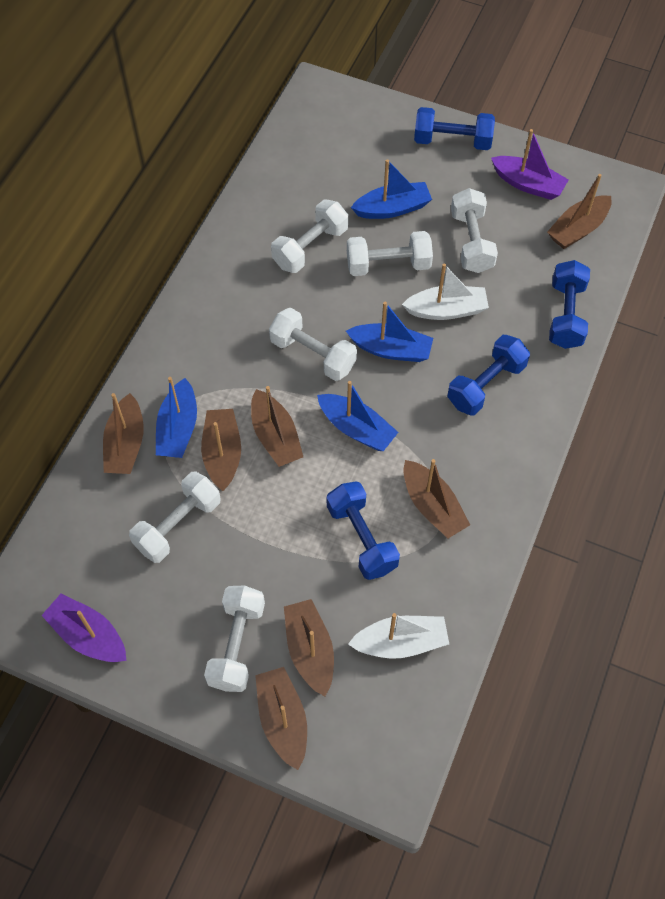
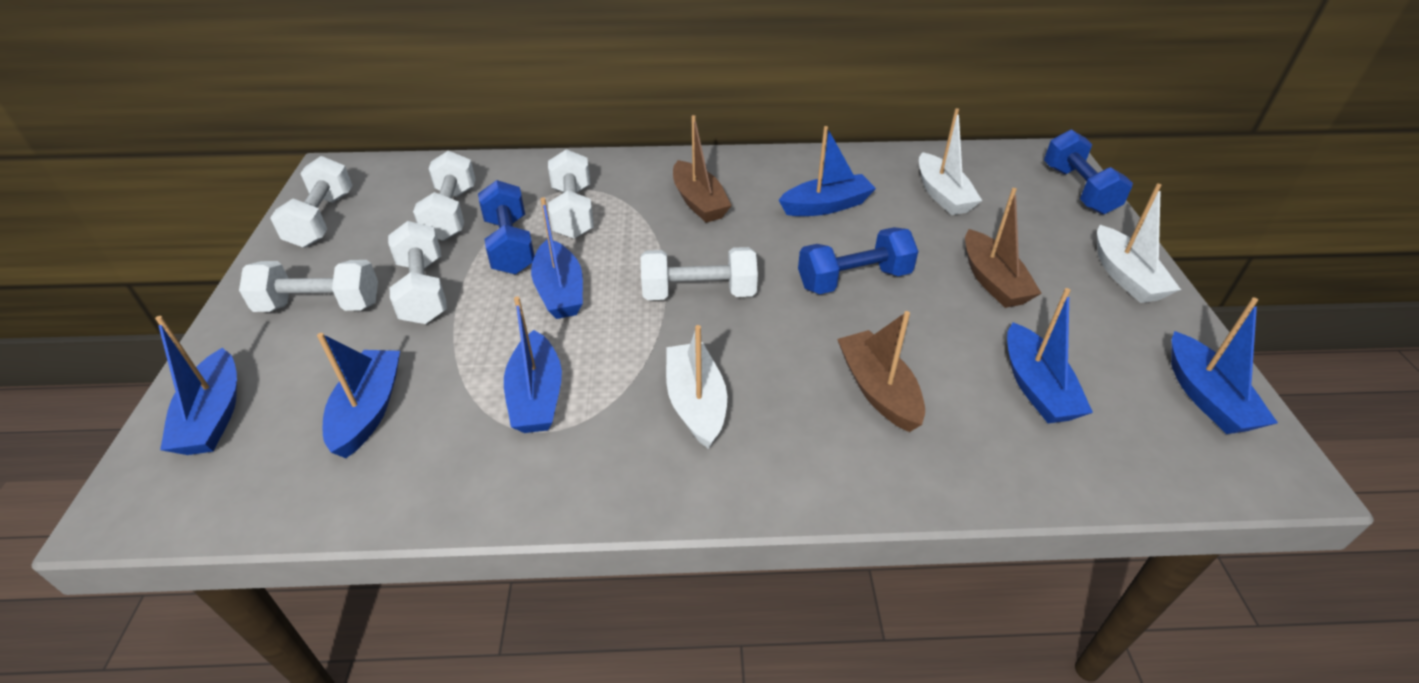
blue boat: 4 -> 7
blue dumbbell: 4 -> 3
brown boat: 7 -> 3
purple boat: 2 -> 0
white boat: 2 -> 3

